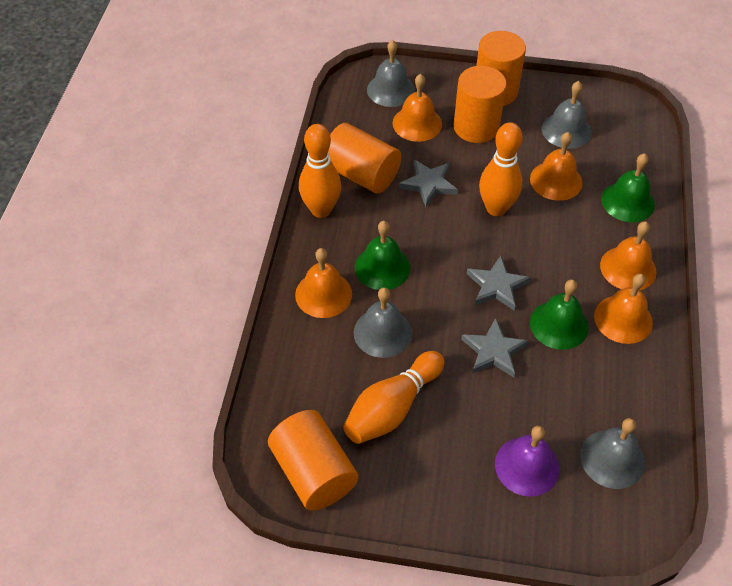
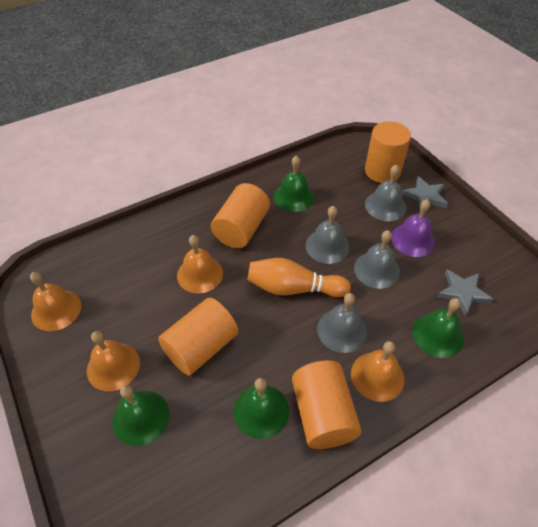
green bell: 3 -> 4
grey star: 3 -> 2
orange bell: 5 -> 4
orange bowling pin: 3 -> 1

